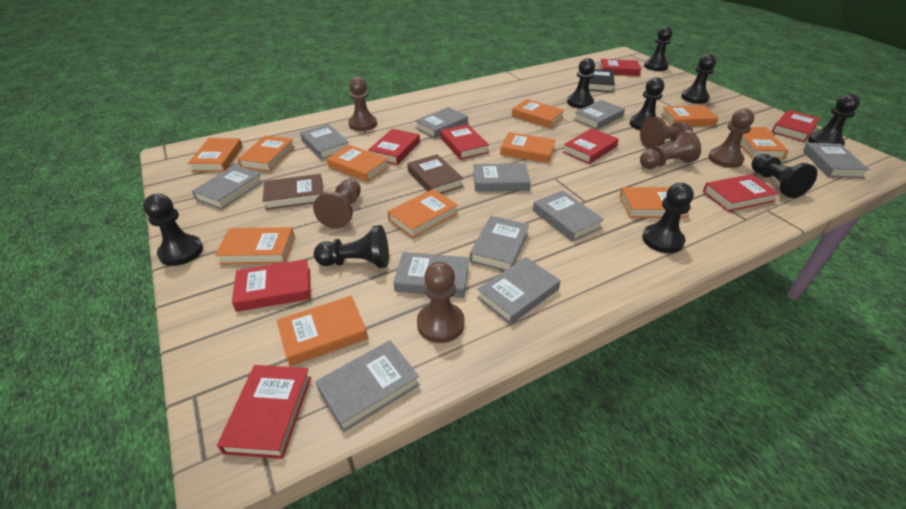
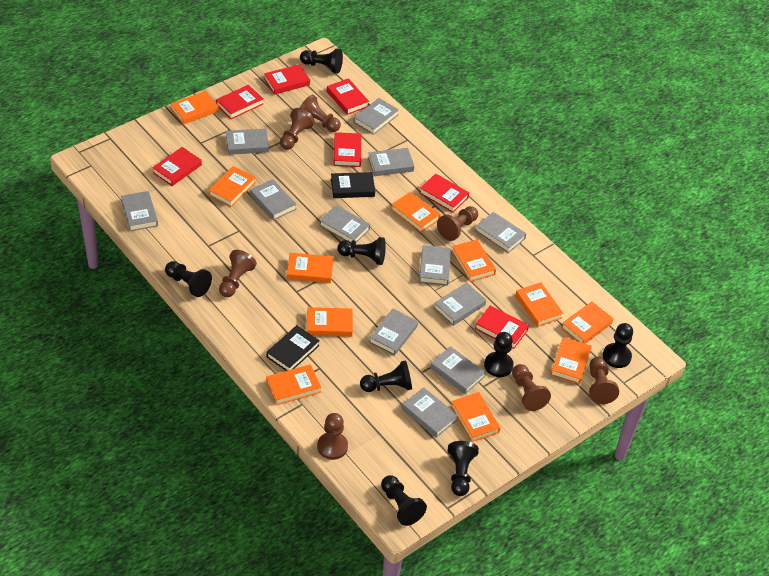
black book: 1 -> 2
black pawn: 9 -> 8
brown book: 2 -> 0
brown pawn: 6 -> 7
grey book: 11 -> 12
red book: 8 -> 7

